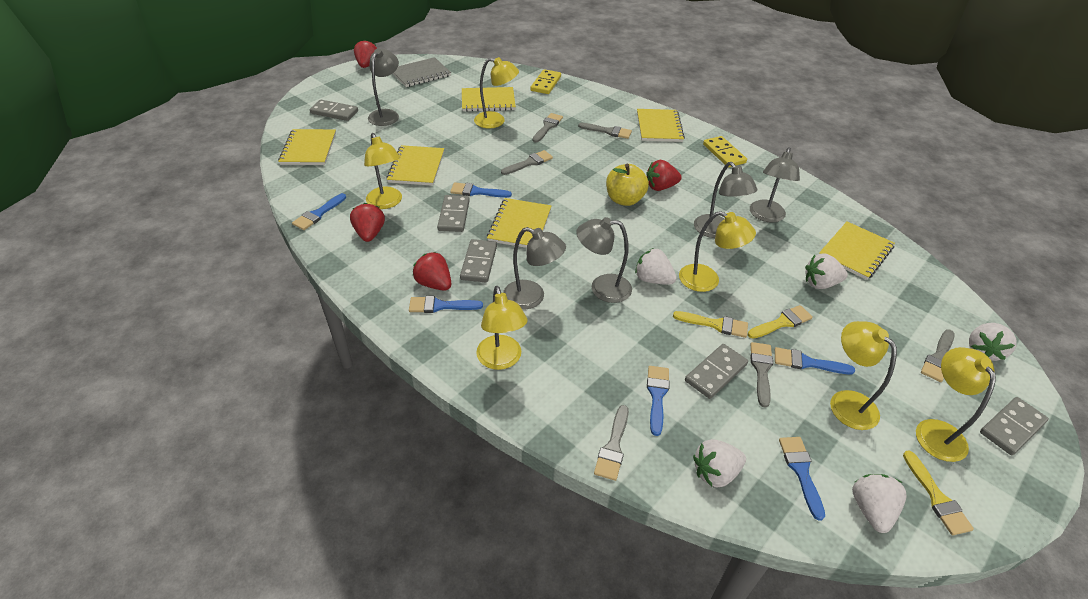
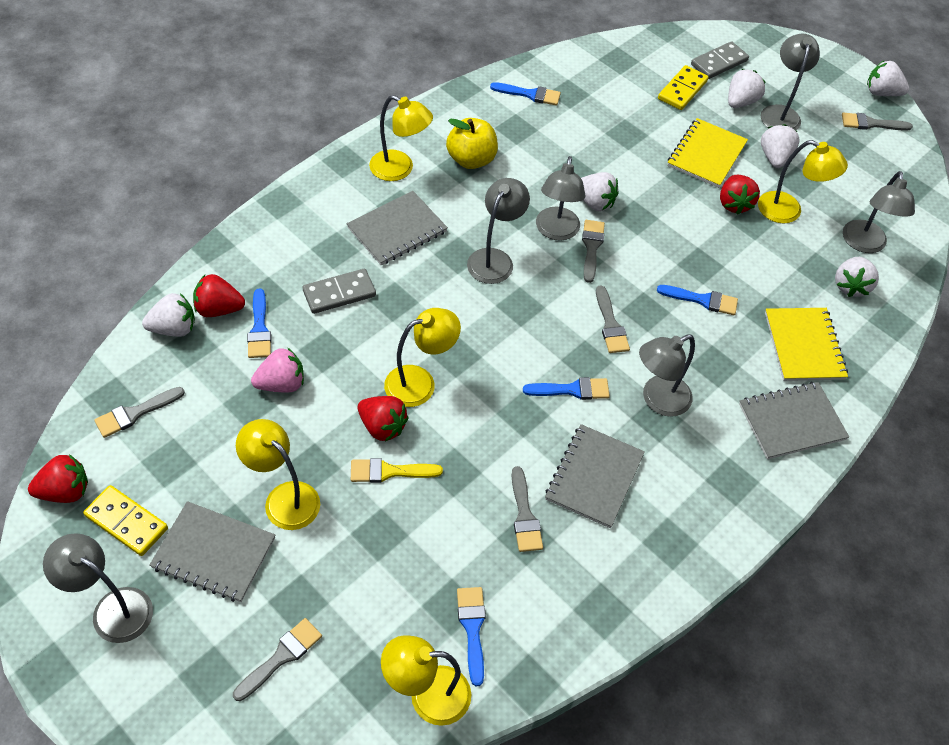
blue brush: 6 -> 5
grey domino: 5 -> 2
grey lamp: 5 -> 6
grey notebook: 1 -> 4
pink strawberry: 0 -> 1
white strawberry: 5 -> 6
yellow brush: 3 -> 1
yellow lamp: 6 -> 5
yellow notebook: 6 -> 2

